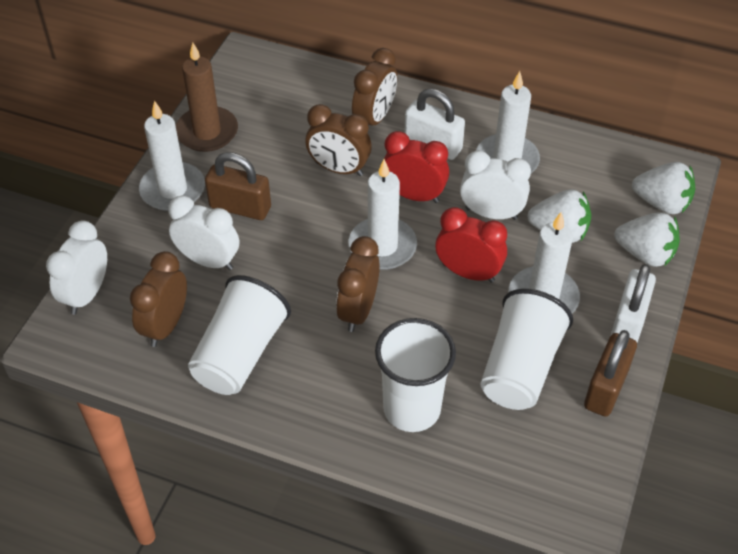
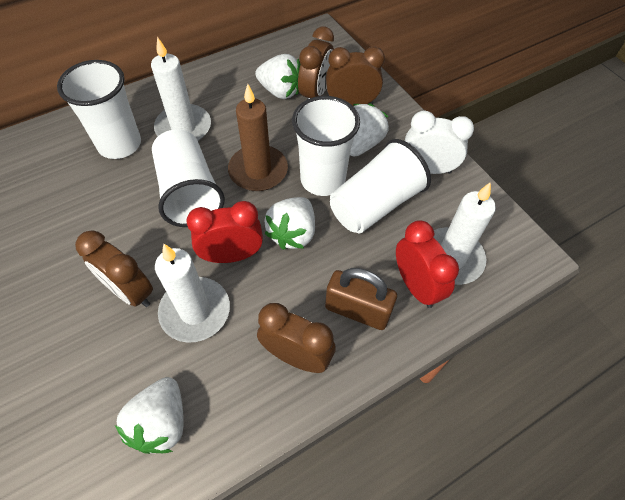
brown padlock: 2 -> 1
white candle: 4 -> 3
white clock: 3 -> 1
white cup: 3 -> 4
white padlock: 2 -> 0
white strawberry: 3 -> 4

